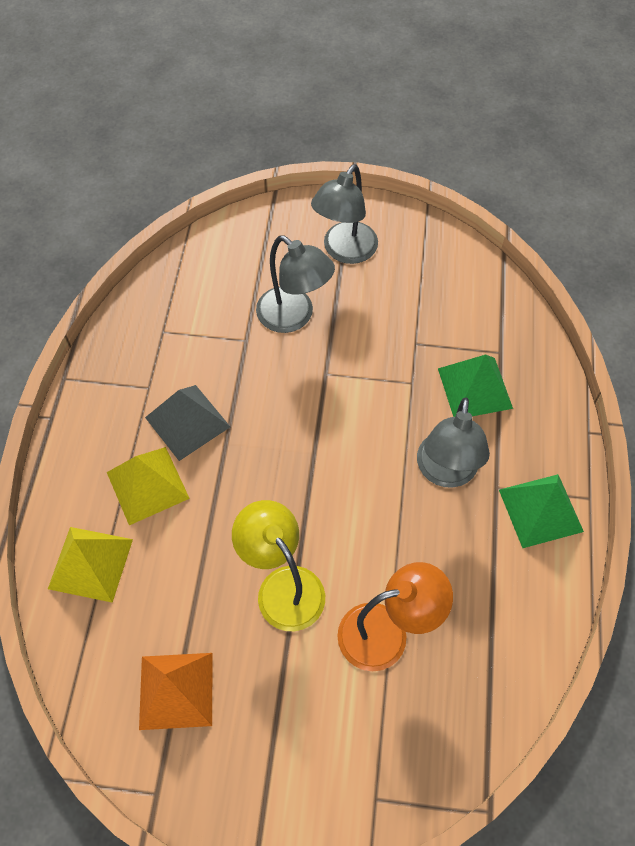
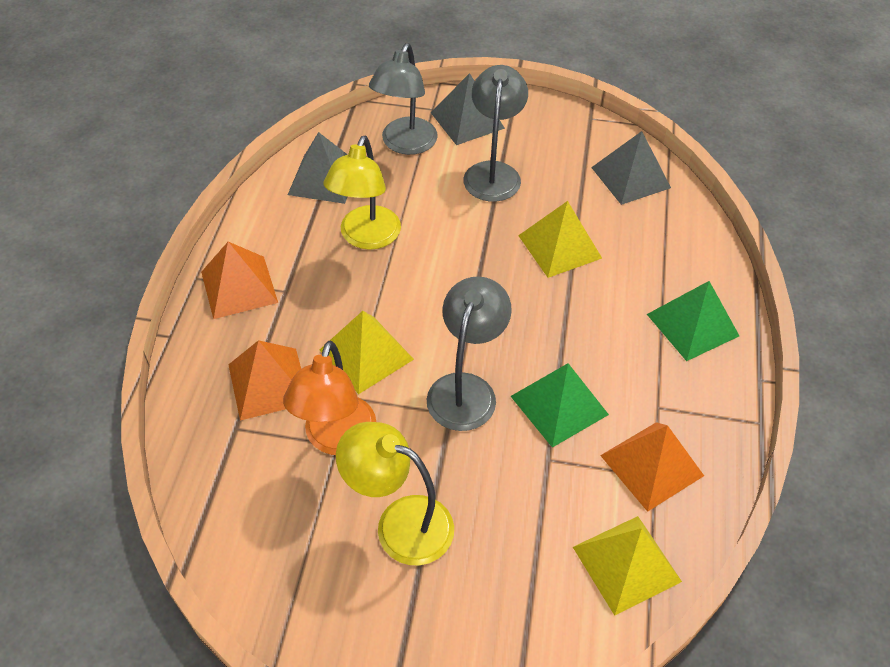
grey pyramid: 1 -> 3
orange pyramid: 1 -> 3
yellow lamp: 1 -> 2
yellow pyramid: 2 -> 3

